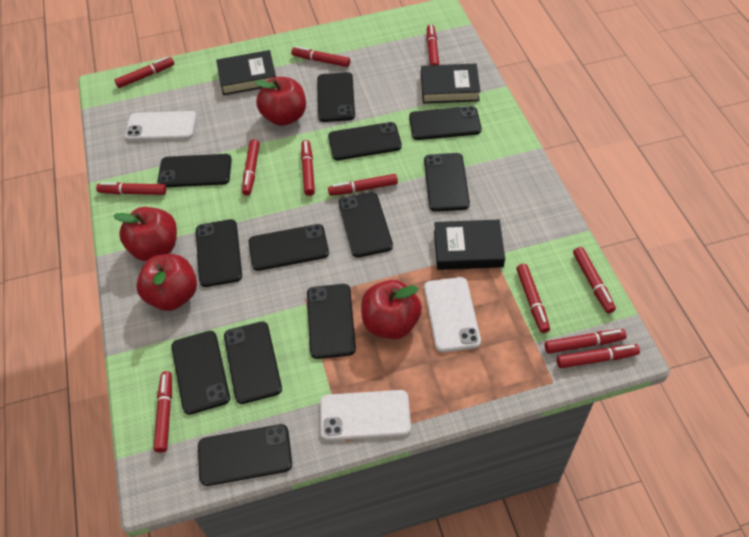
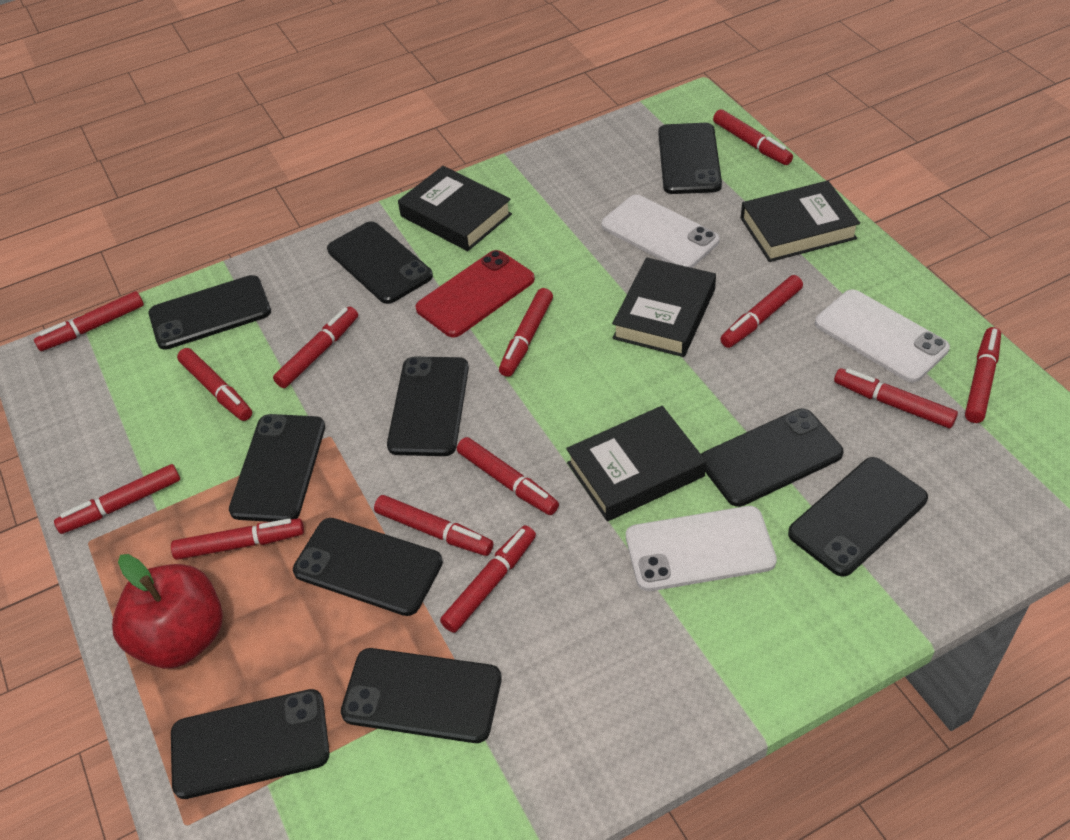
black book: 3 -> 4
black phone: 12 -> 10
red apple: 4 -> 1
red marker: 12 -> 13
red phone: 0 -> 1

